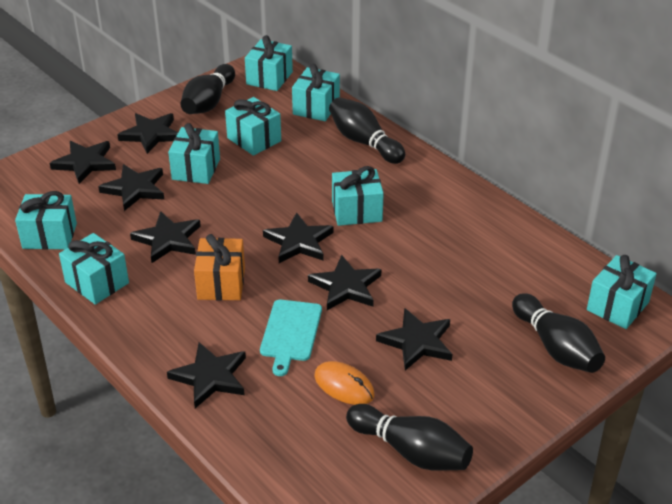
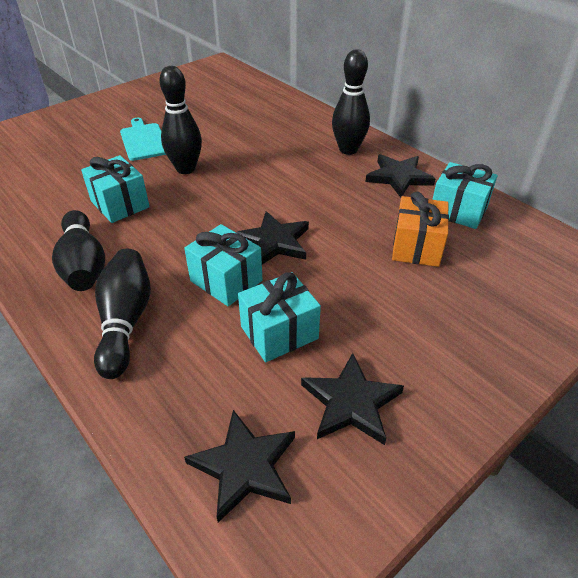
black star: 8 -> 4
orange mouse: 1 -> 0
turquoise gift: 8 -> 4

